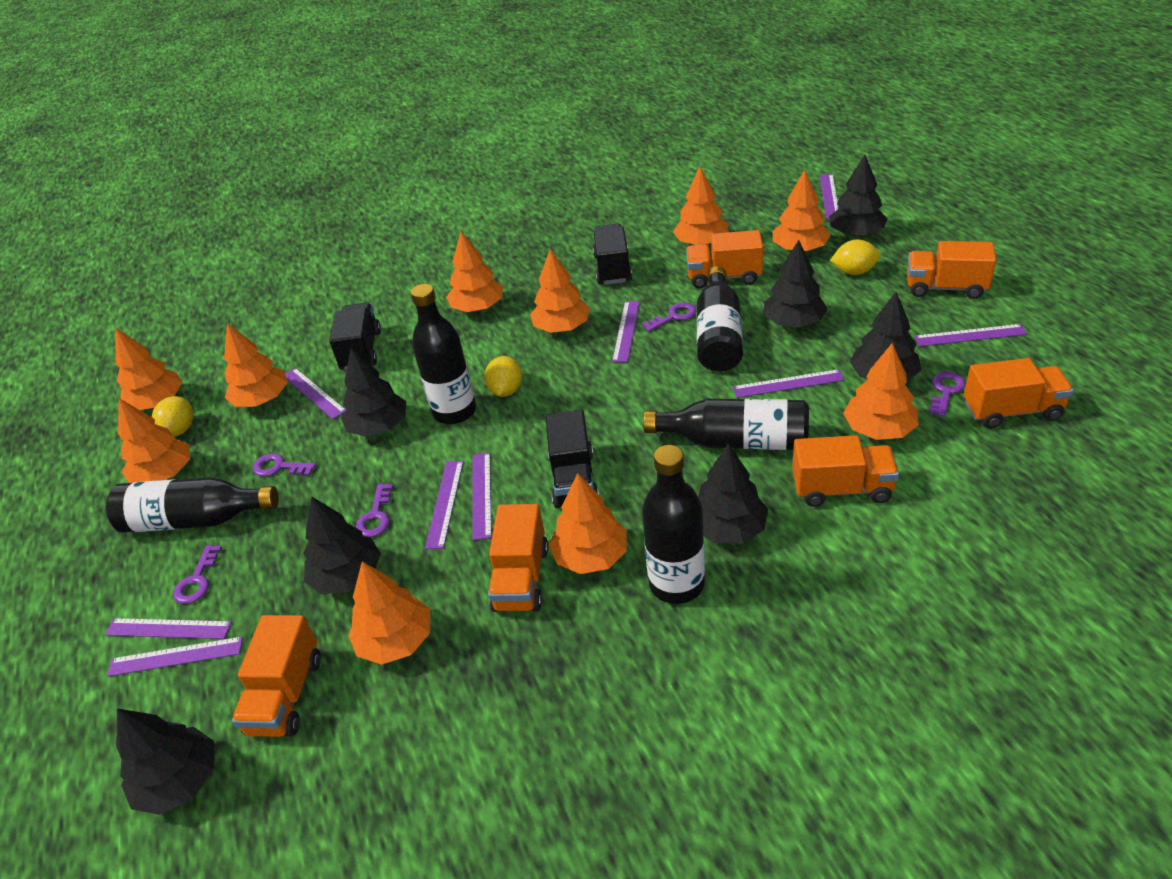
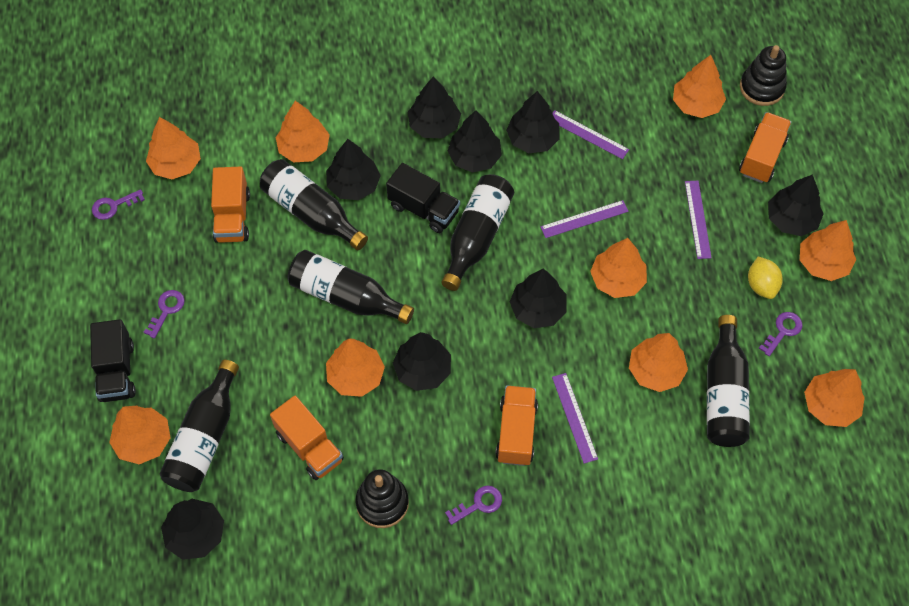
black stacking toy: 0 -> 2
black tree: 7 -> 8
black truck: 3 -> 2
orange tree: 10 -> 9
orange truck: 6 -> 4
purple key: 5 -> 4
purple ruler: 9 -> 4
yellow lemon: 3 -> 1

